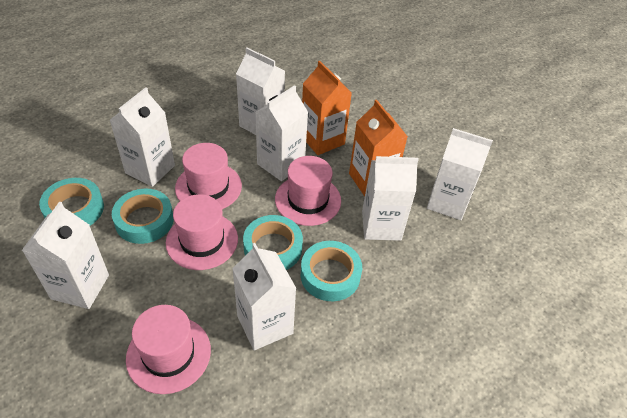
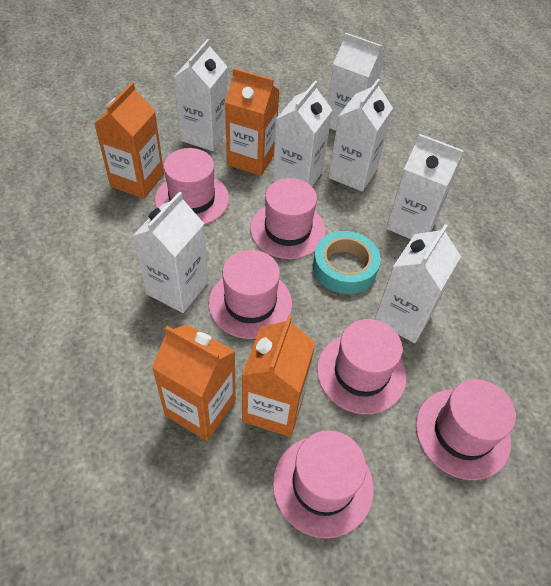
orange carton: 2 -> 4
pink hat: 4 -> 6
turquoise tape: 4 -> 1

